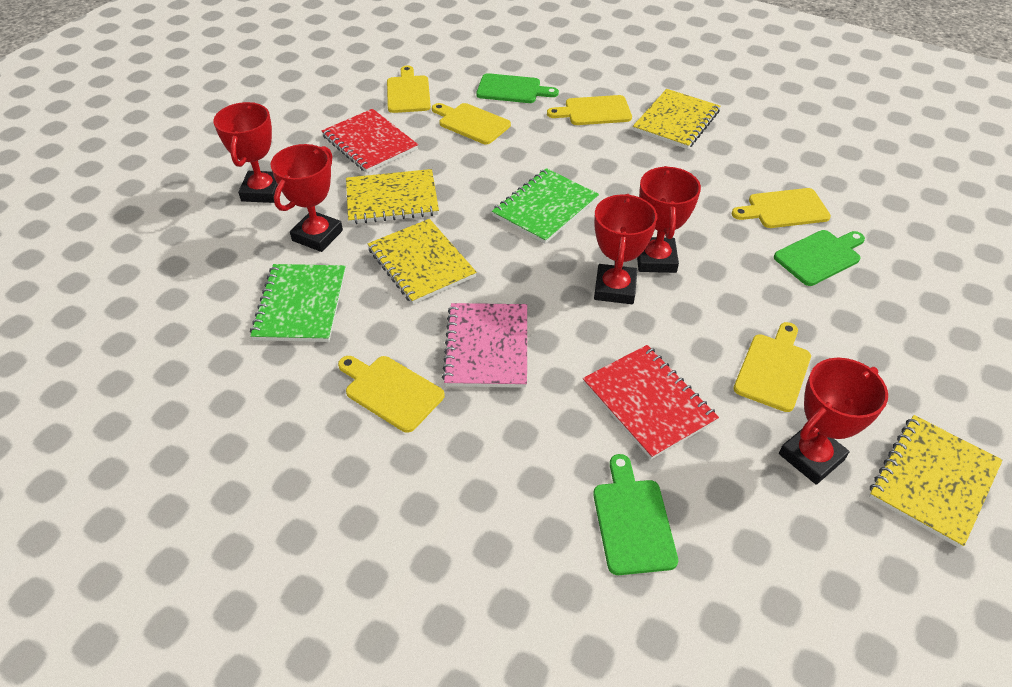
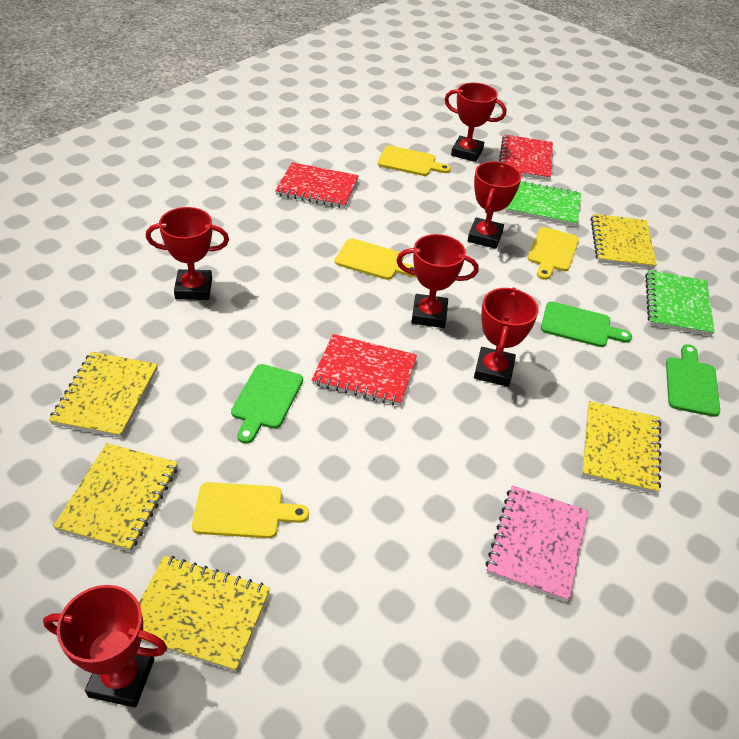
red notebook: 2 -> 3
red trophy: 5 -> 6
yellow cutting board: 6 -> 4
yellow notebook: 4 -> 5

